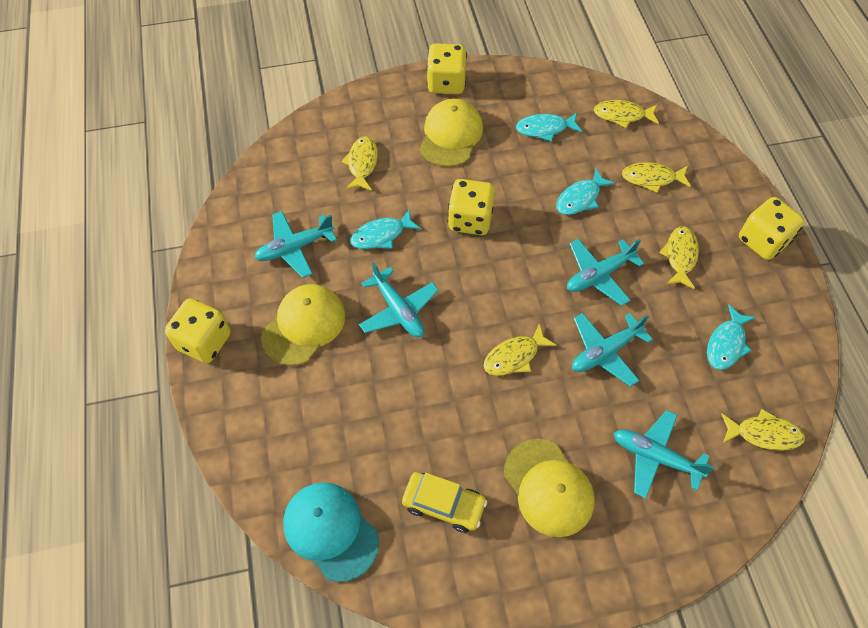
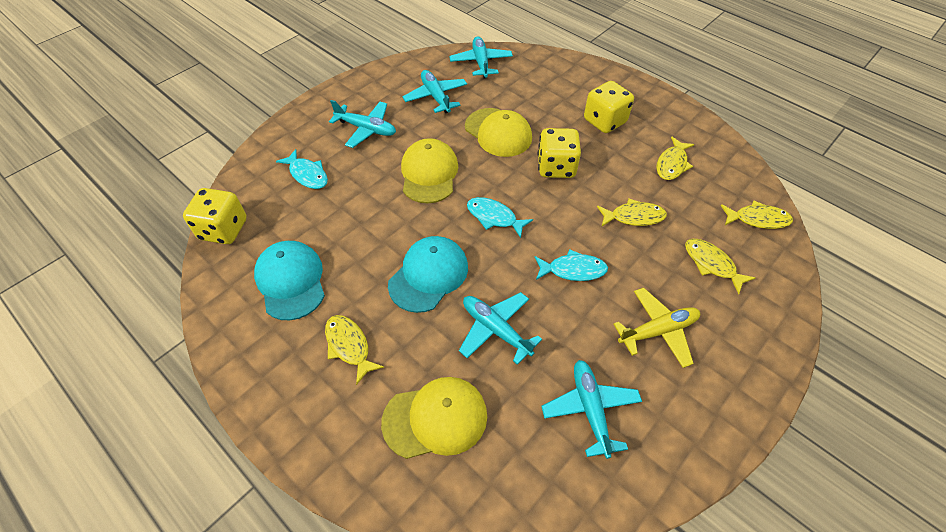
turquoise cap: 1 -> 2
turquoise fish: 4 -> 3
yellow car: 1 -> 0
yellow dice: 4 -> 3
yellow fish: 6 -> 5
yellow plane: 0 -> 1

